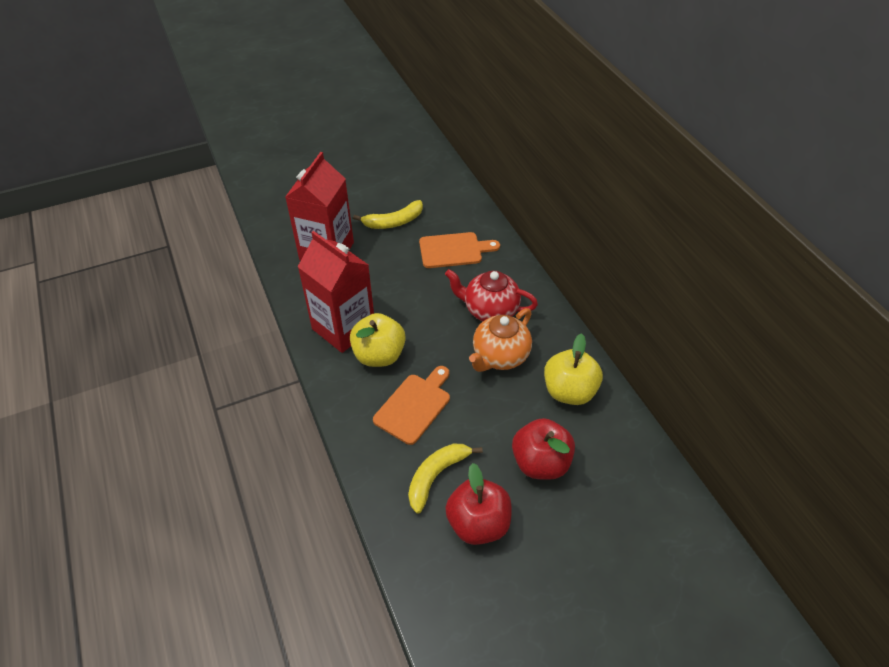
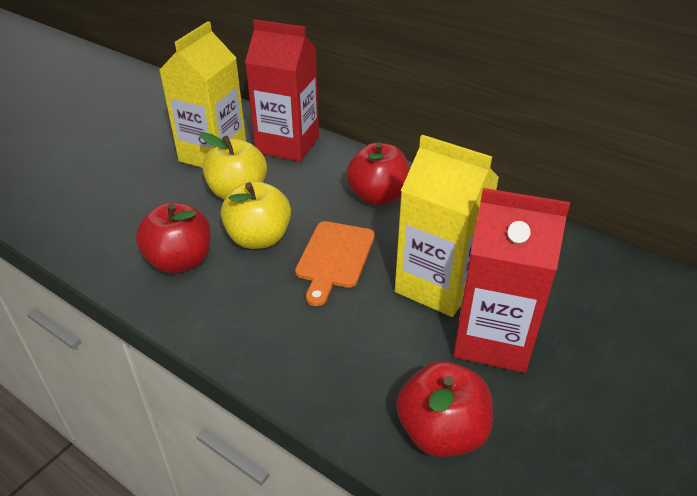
orange cutting board: 2 -> 1
orange teapot: 1 -> 0
red apple: 2 -> 3
red teapot: 1 -> 0
yellow banana: 2 -> 0
yellow carton: 0 -> 2

